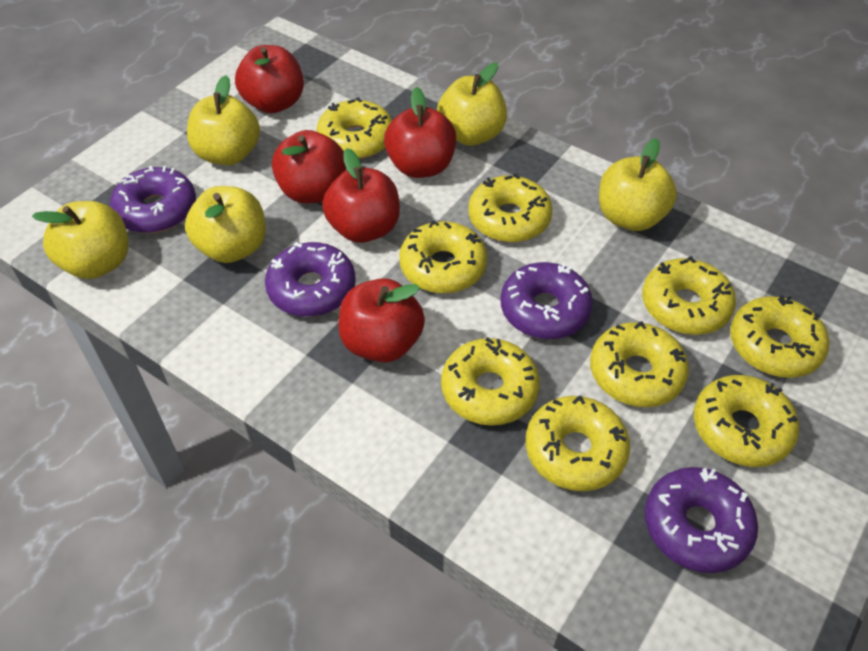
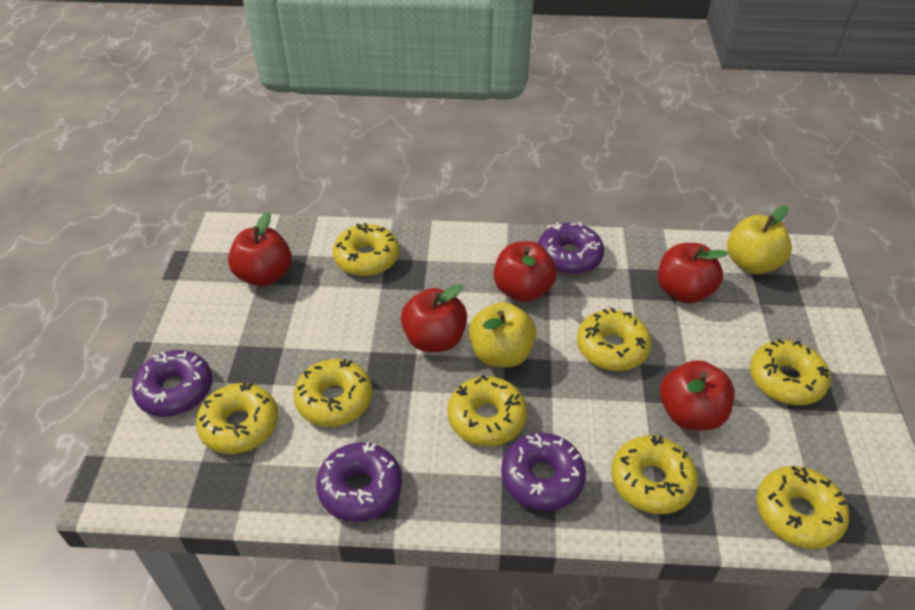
yellow apple: 5 -> 2
yellow donut: 9 -> 8

